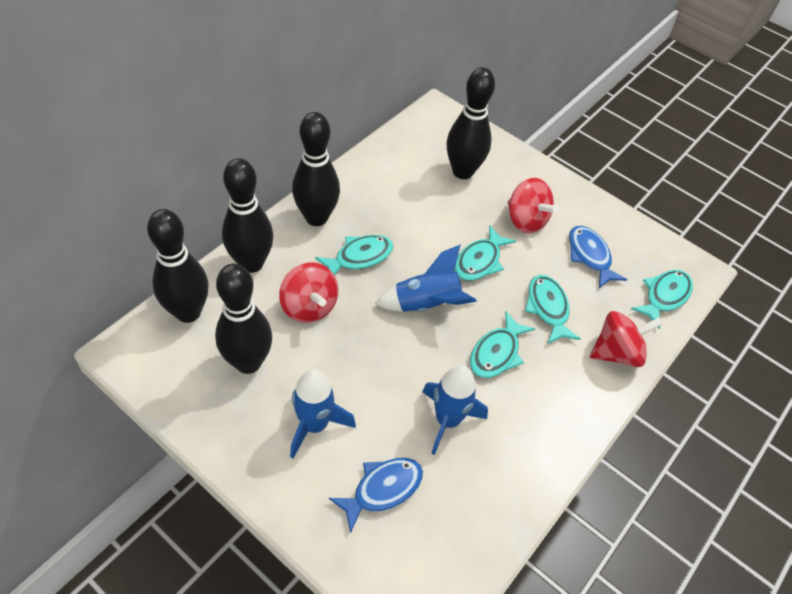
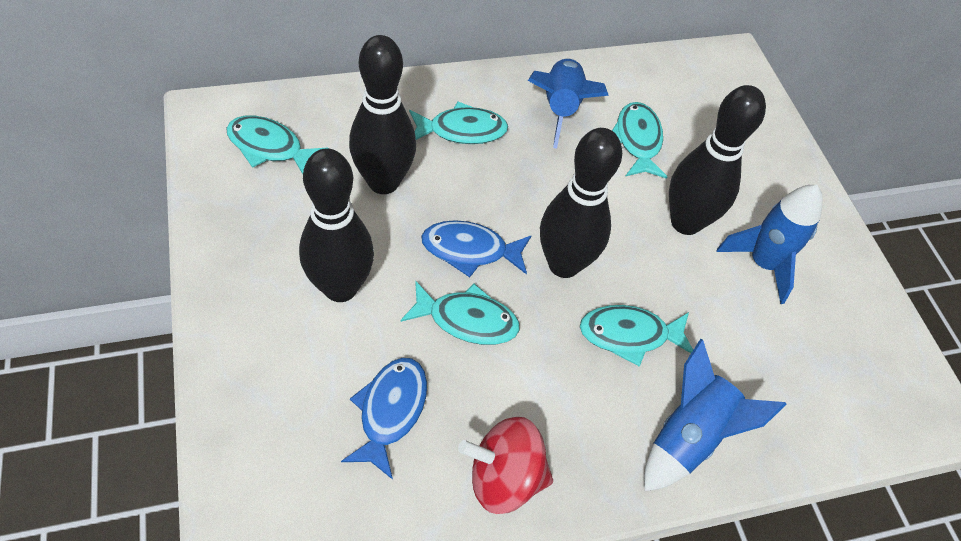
black bowling pin: 5 -> 4
red spinning top: 3 -> 1

